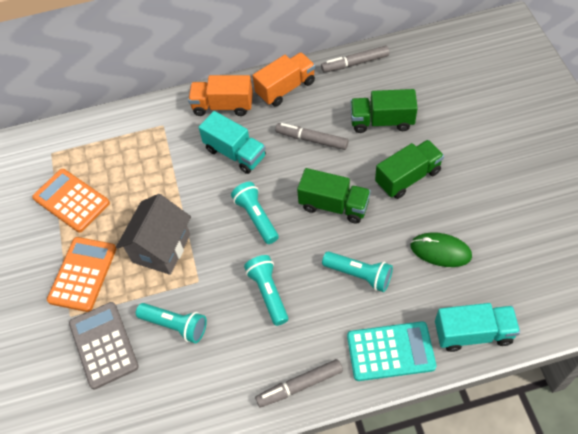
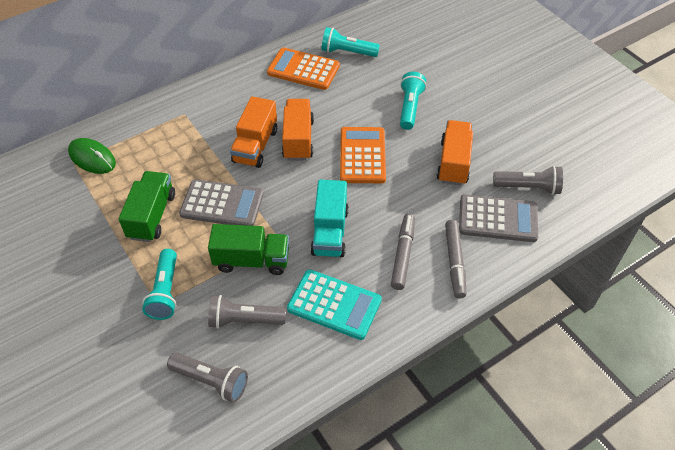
green truck: 3 -> 2
grey calculator: 1 -> 2
grey flashlight: 0 -> 3
grey house: 1 -> 0
grey marker: 3 -> 2
orange truck: 2 -> 3
turquoise flashlight: 4 -> 3
turquoise truck: 2 -> 1

